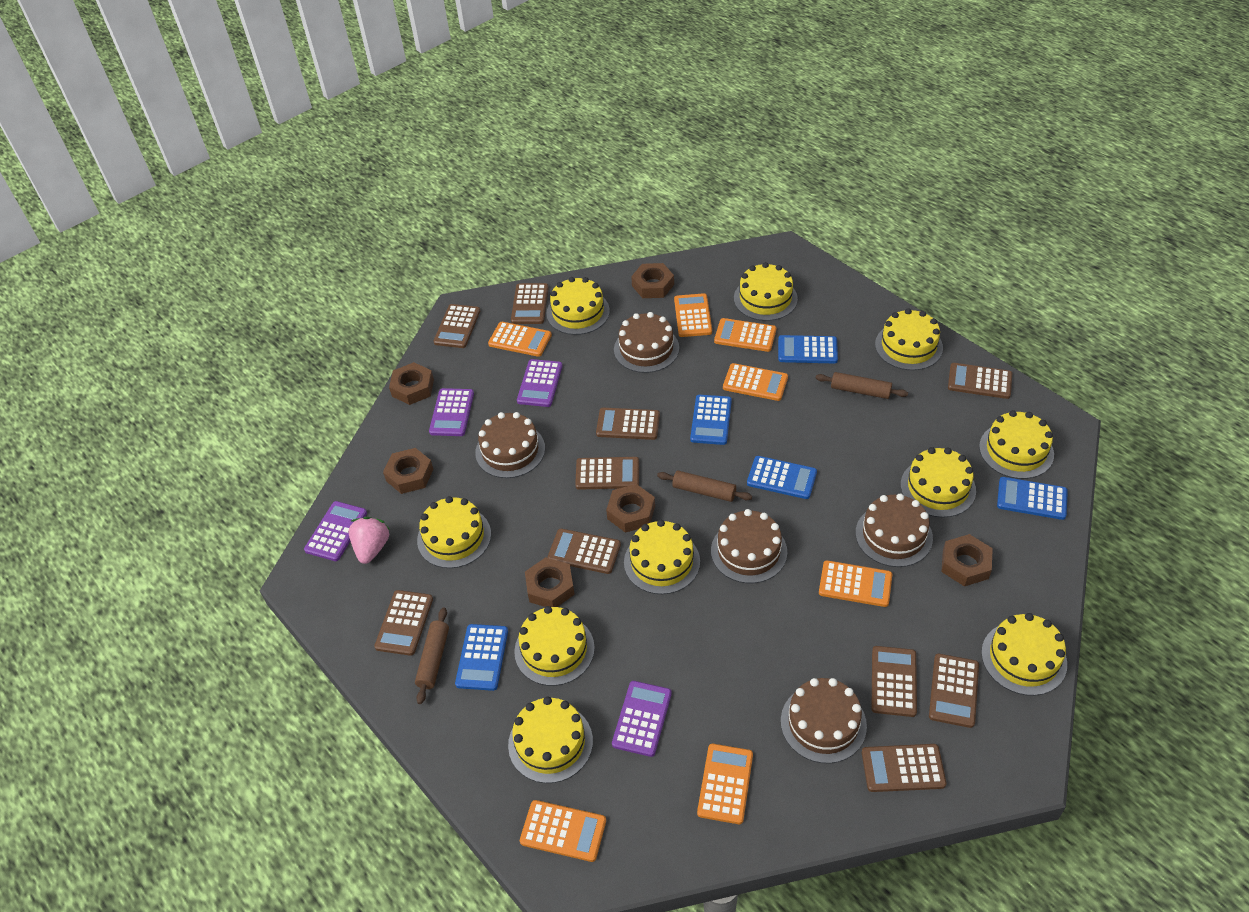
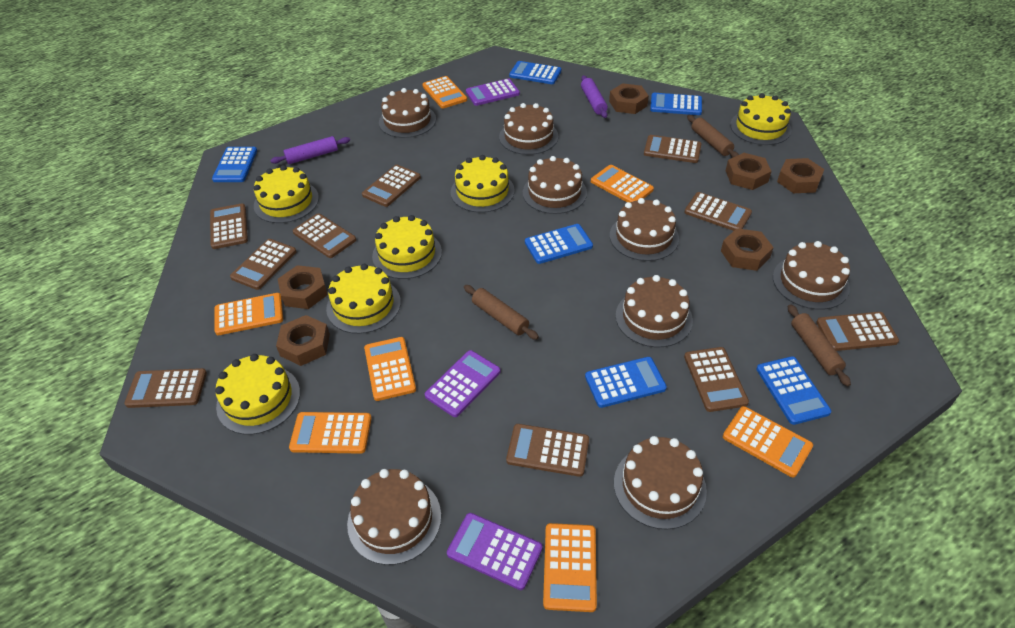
blue calculator: 5 -> 6
brown cake: 5 -> 8
pink strawberry: 1 -> 0
purple calculator: 4 -> 3
purple rolling pin: 0 -> 2
yellow cake: 10 -> 6

